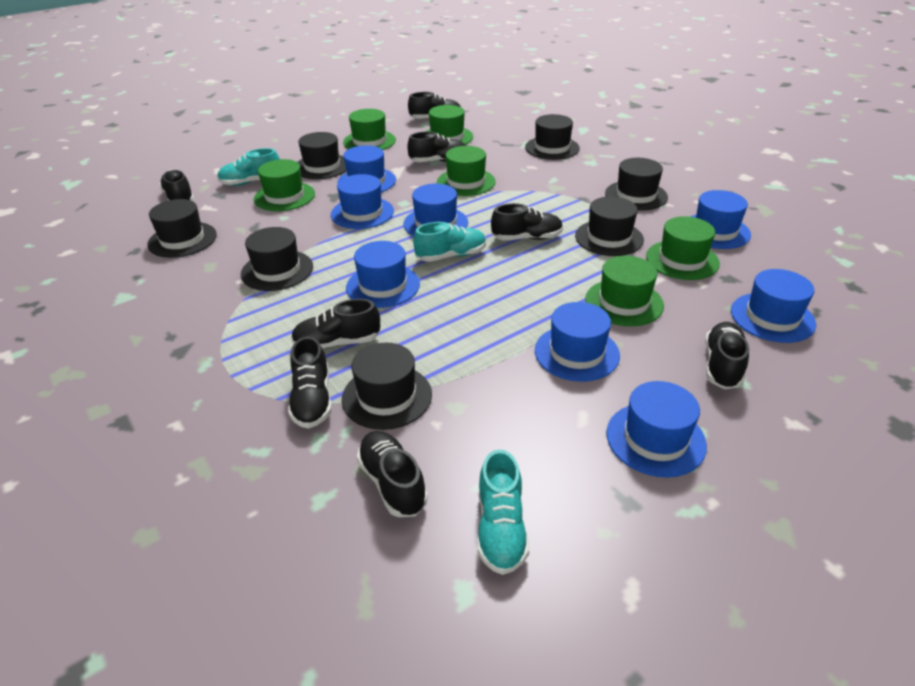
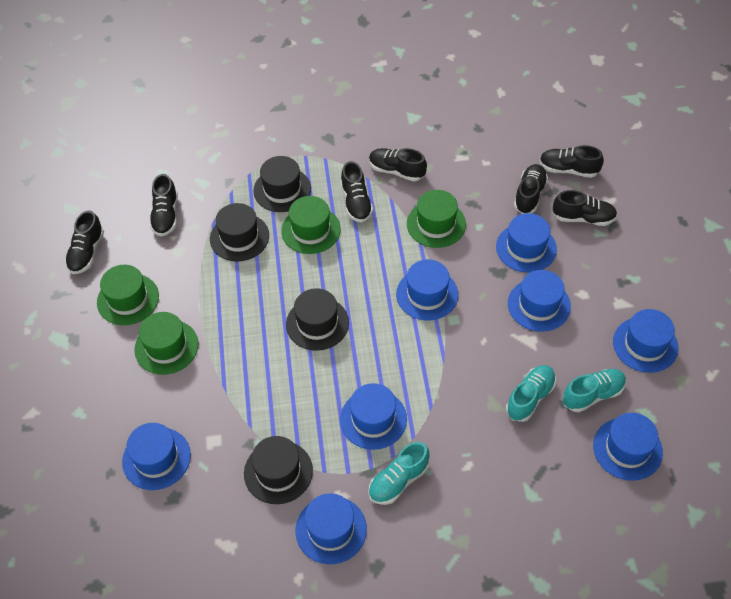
black hat: 7 -> 4
black shoe: 8 -> 7
green hat: 6 -> 4

